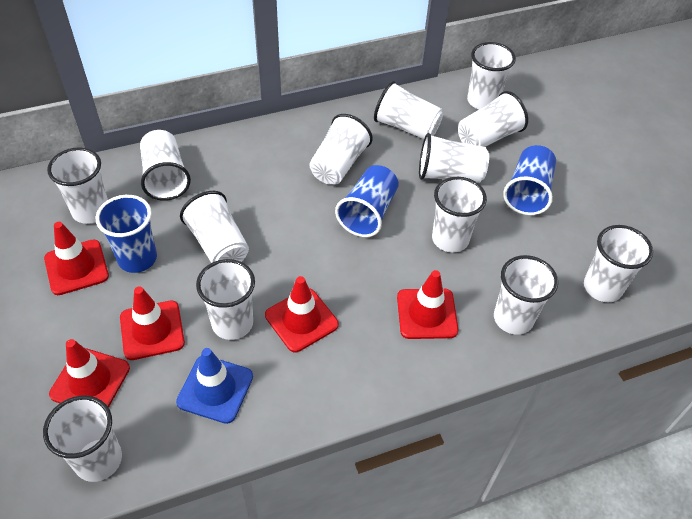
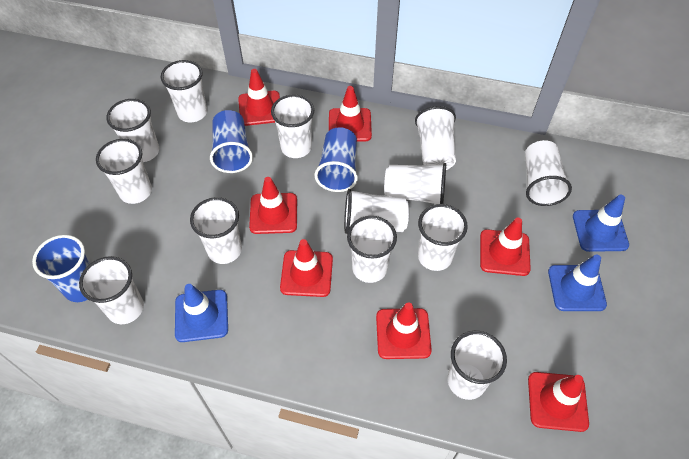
blue traffic cone: 1 -> 3
red traffic cone: 5 -> 7

